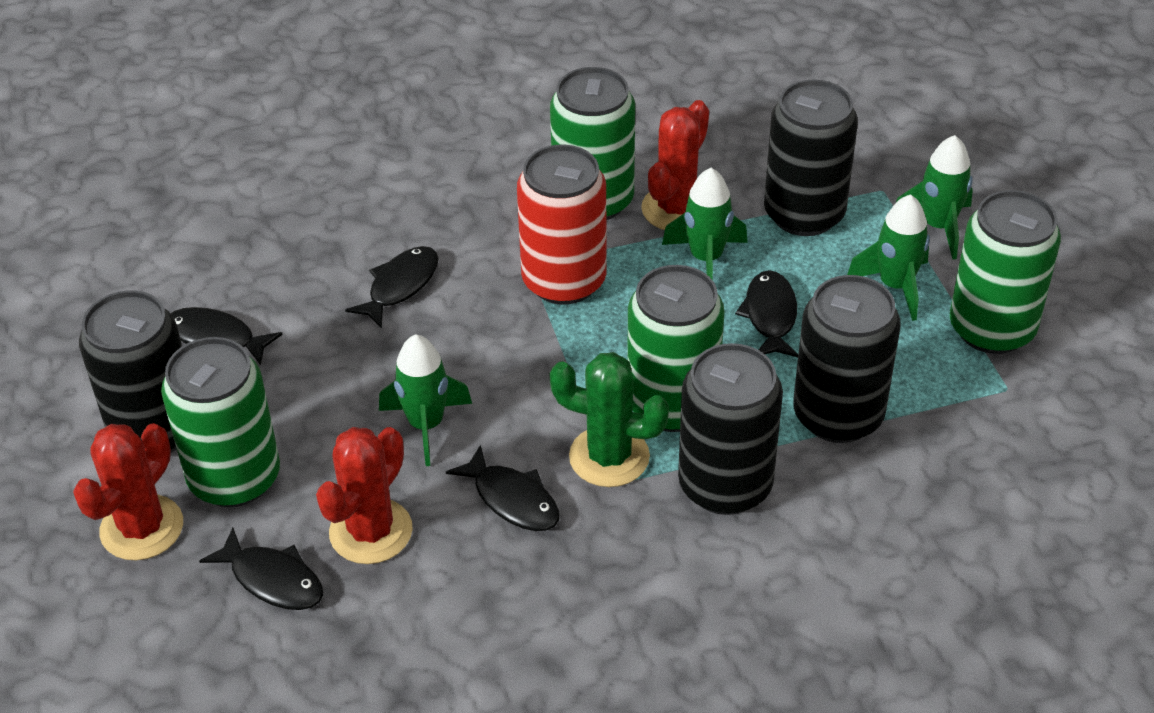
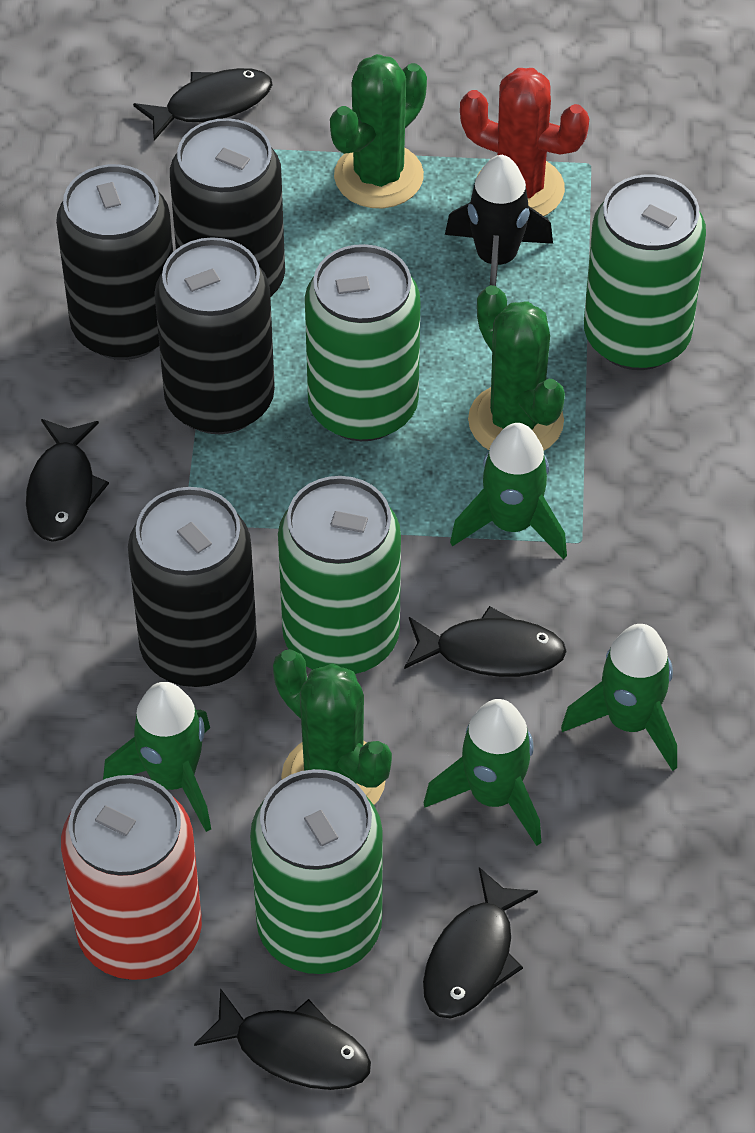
black rocket: 0 -> 1
green cactus: 1 -> 3
red cactus: 3 -> 1

